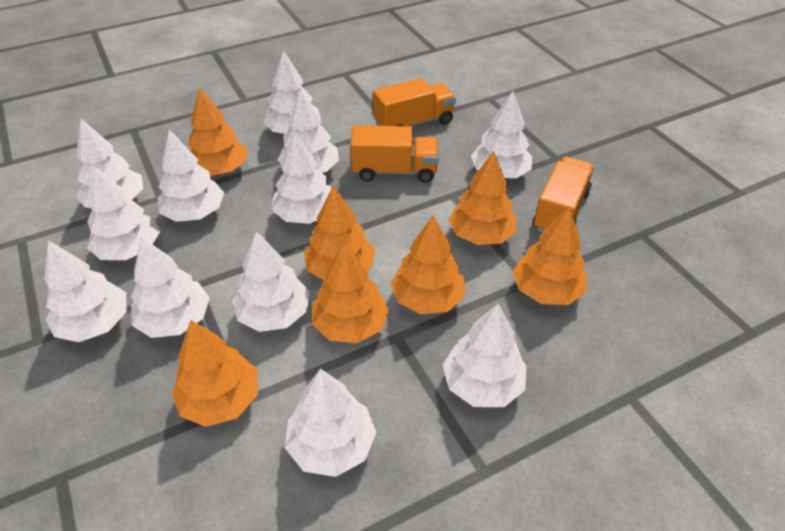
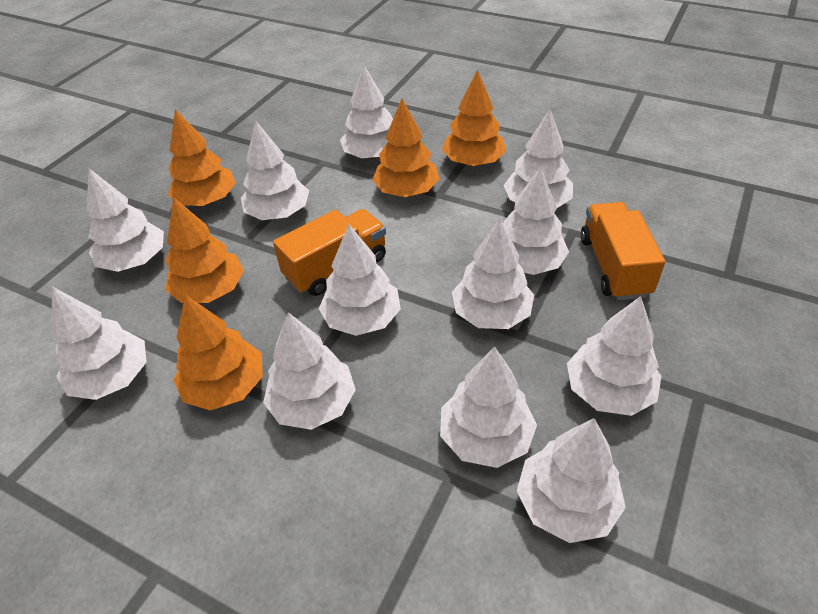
orange tree: 7 -> 5
orange truck: 3 -> 2

